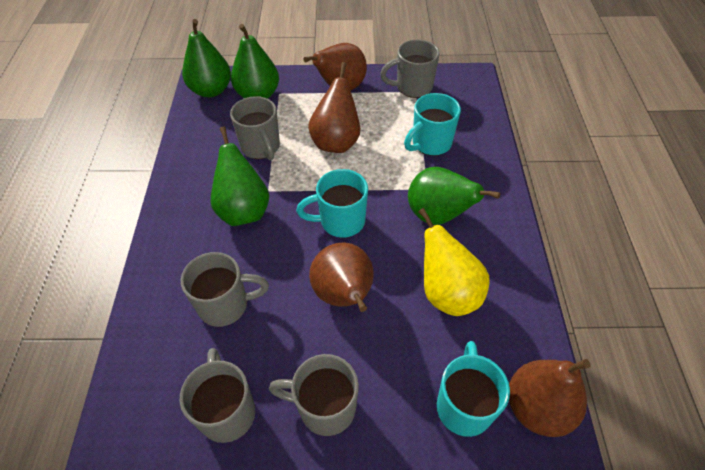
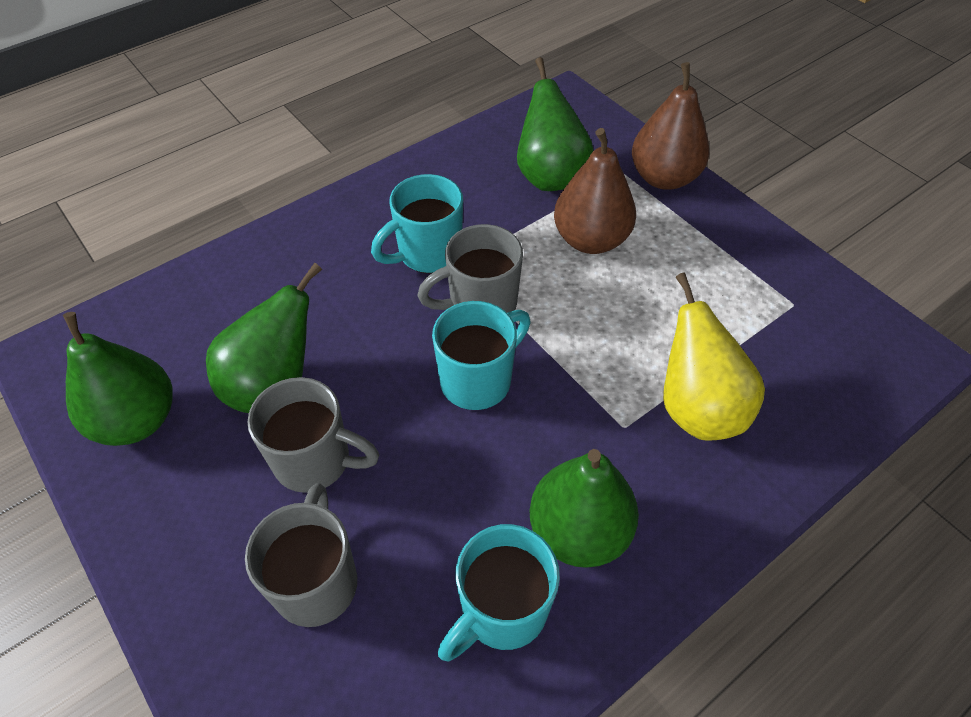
brown pear: 4 -> 2
grey mug: 5 -> 3

